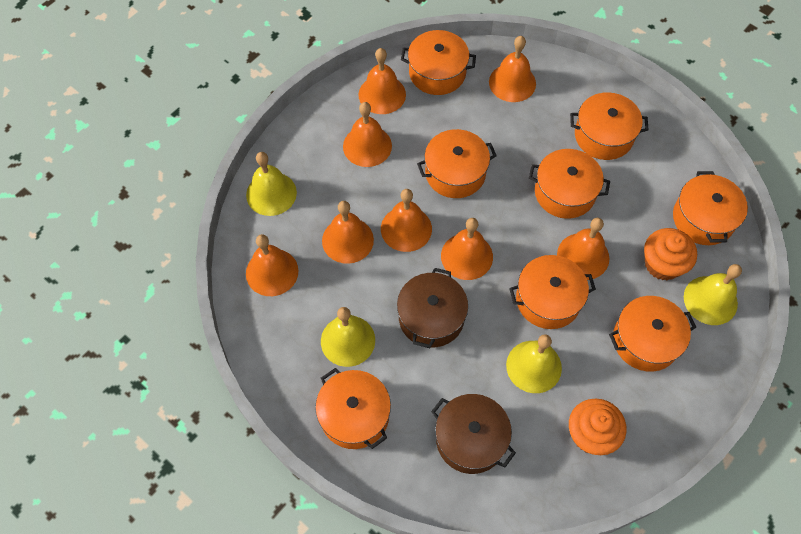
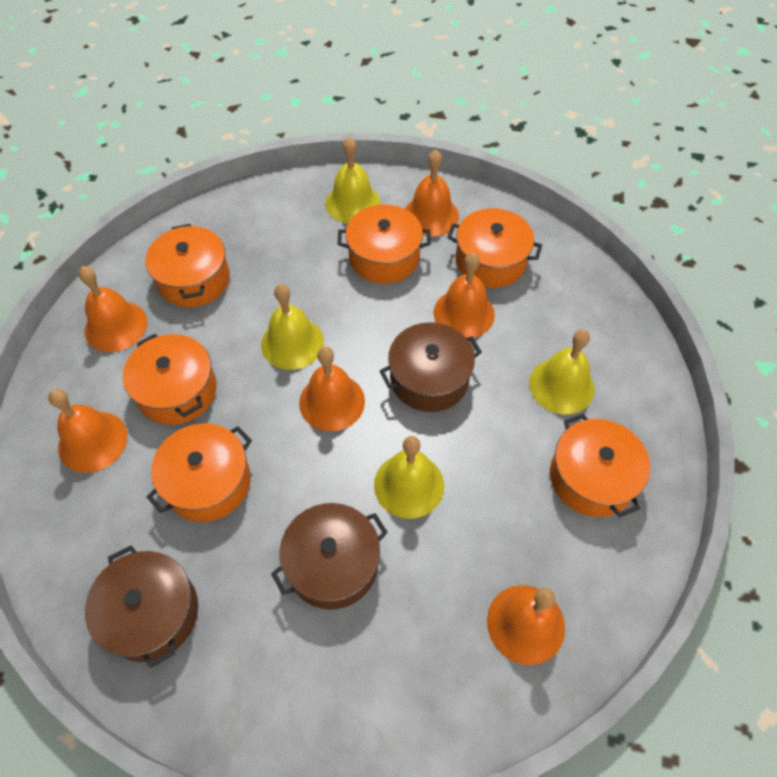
brown pot: 2 -> 3
orange bell: 8 -> 6
orange cupcake: 2 -> 0
orange pot: 8 -> 6

